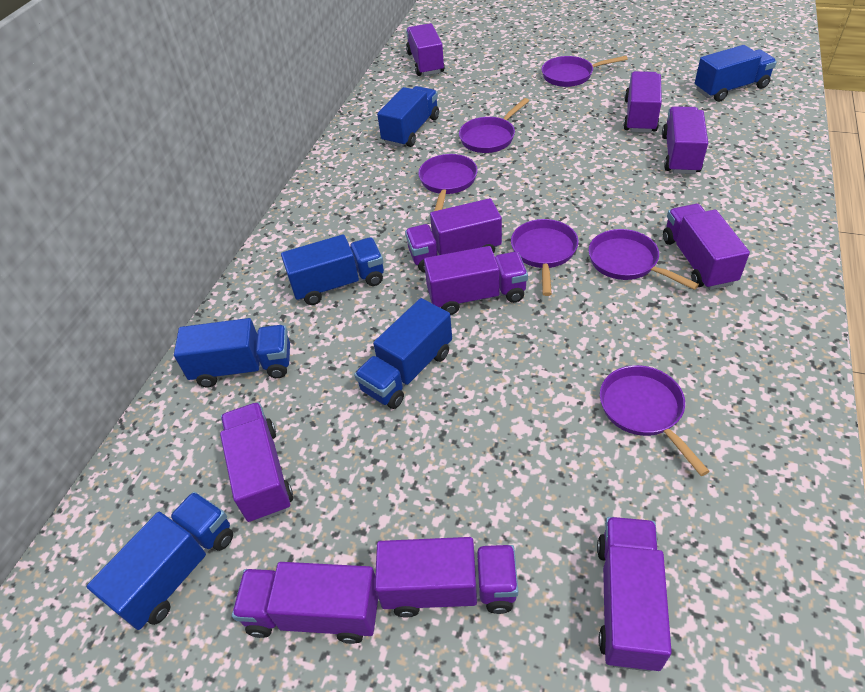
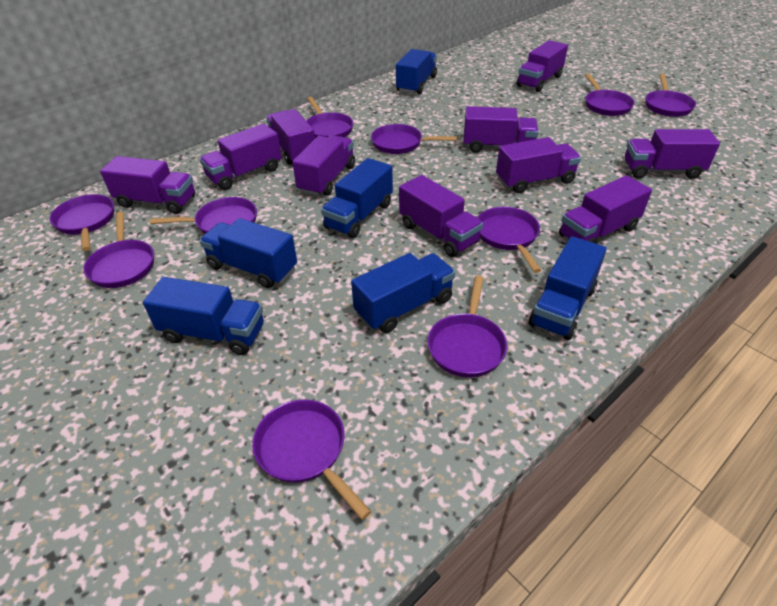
purple pan: 6 -> 10

